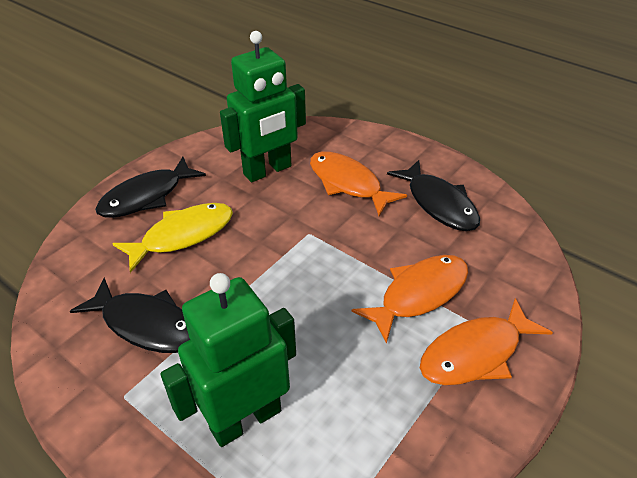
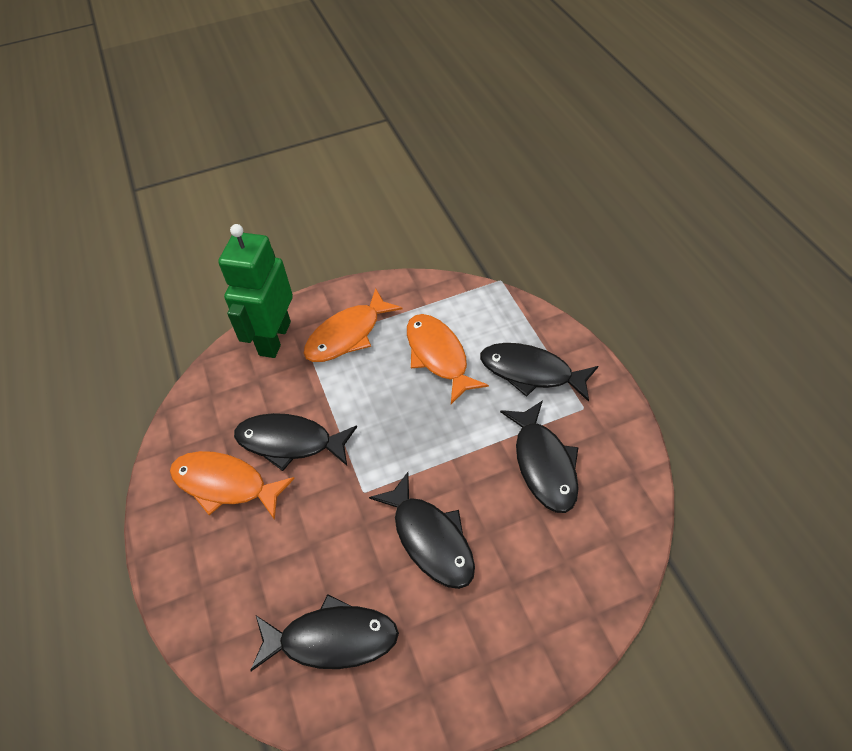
black fish: 3 -> 5
green robot: 2 -> 1
yellow fish: 1 -> 0

